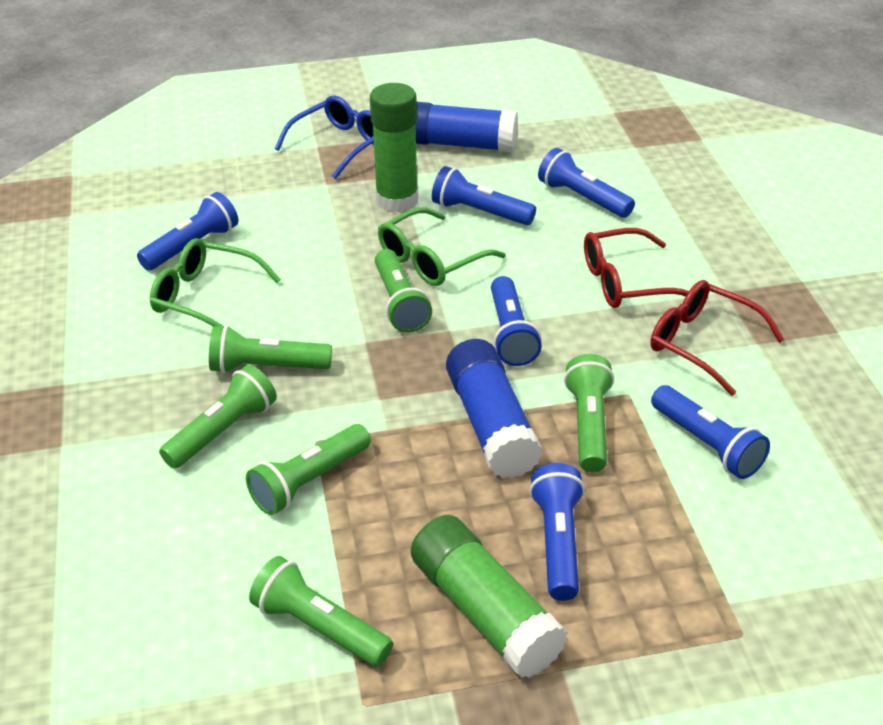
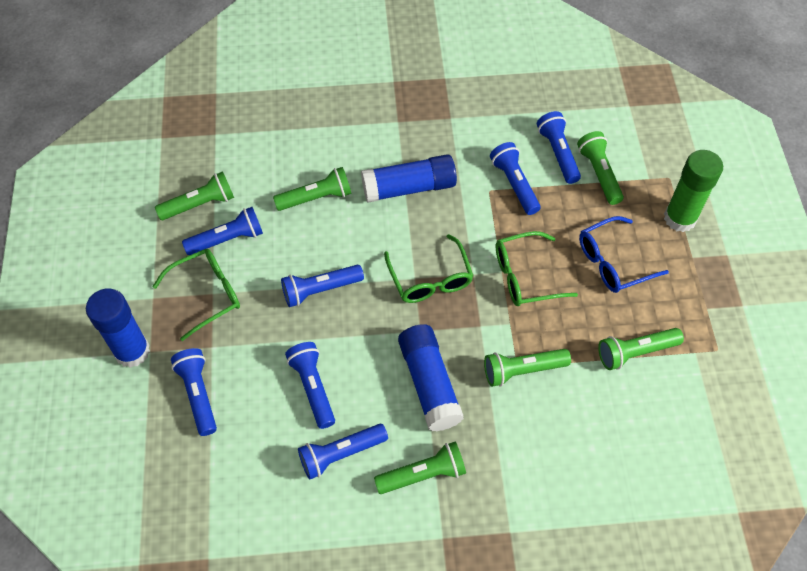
blue flashlight: 6 -> 7
blue glue stick: 2 -> 3
green glasses: 2 -> 3
green glue stick: 2 -> 1
red glasses: 2 -> 0

